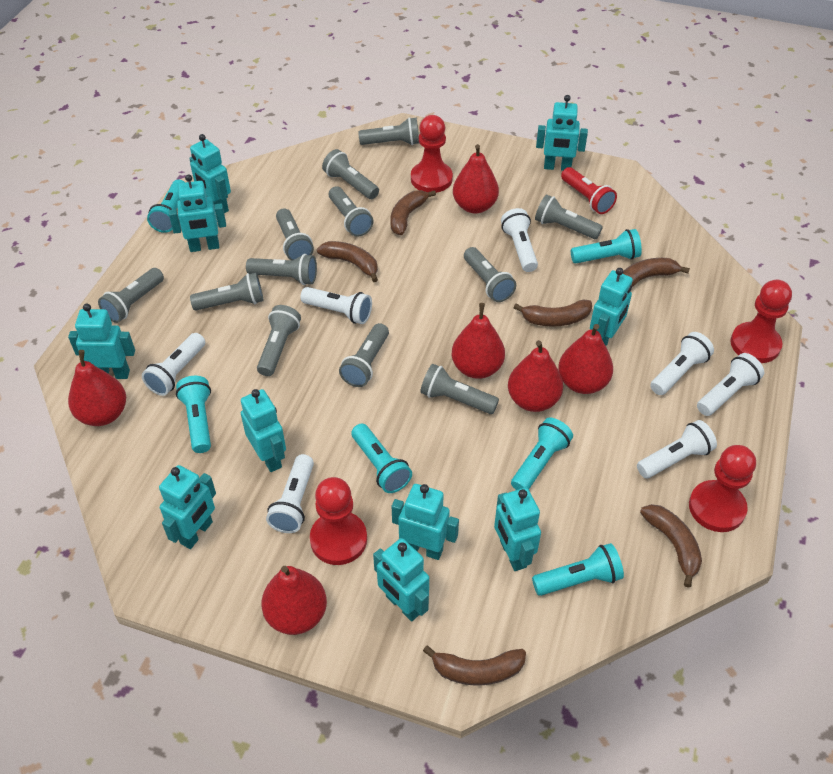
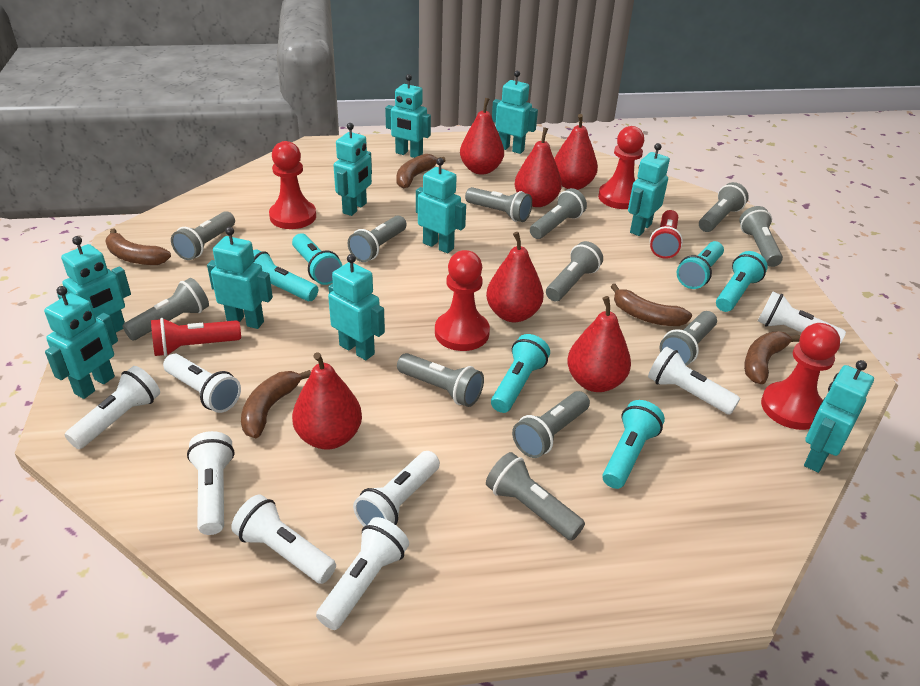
brown banana: 6 -> 5
red flashlight: 1 -> 2
white flashlight: 7 -> 8

